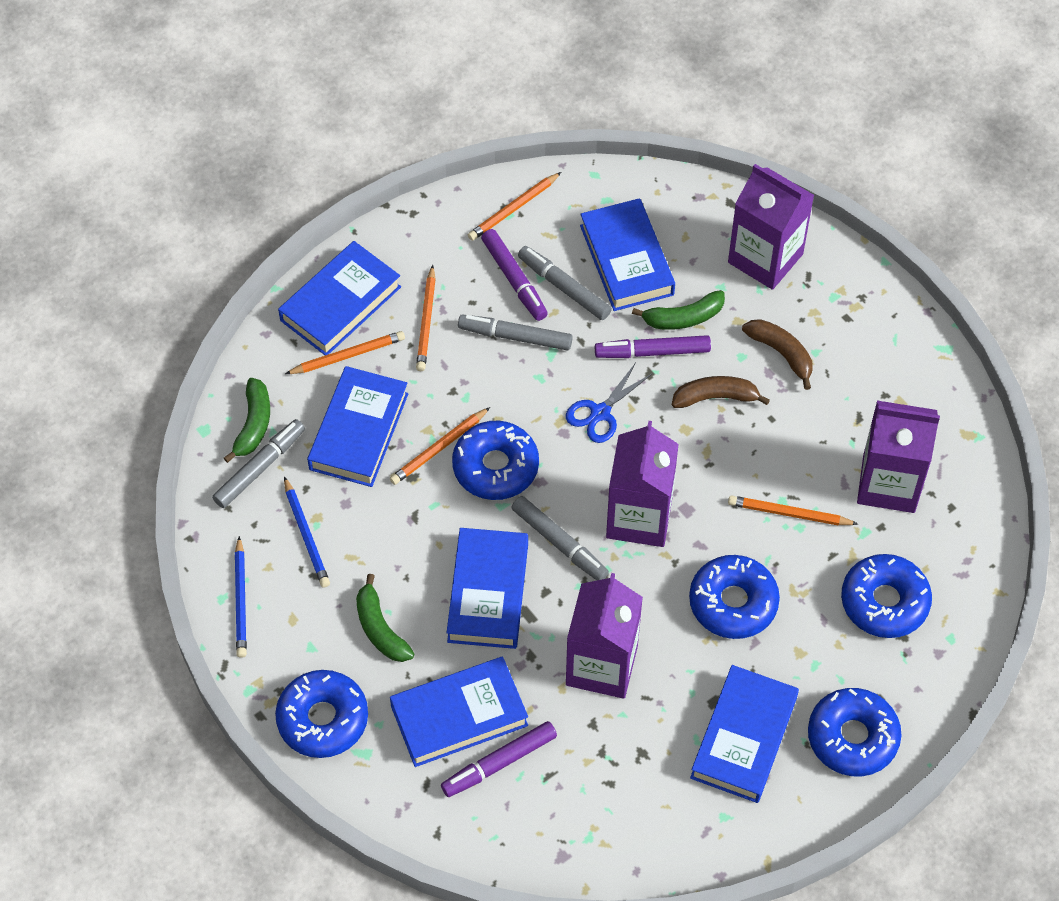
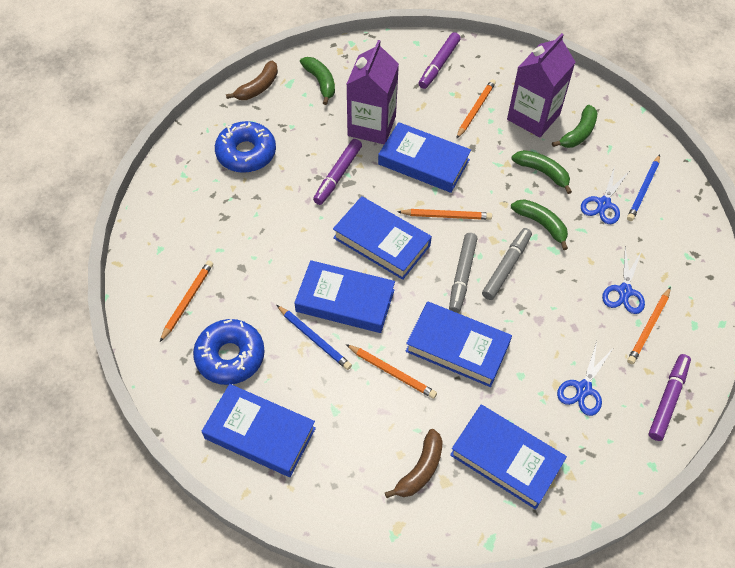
blue donut: 5 -> 2
blue scissors: 1 -> 3
green banana: 3 -> 4
grey marker: 4 -> 2
purple carton: 4 -> 2

